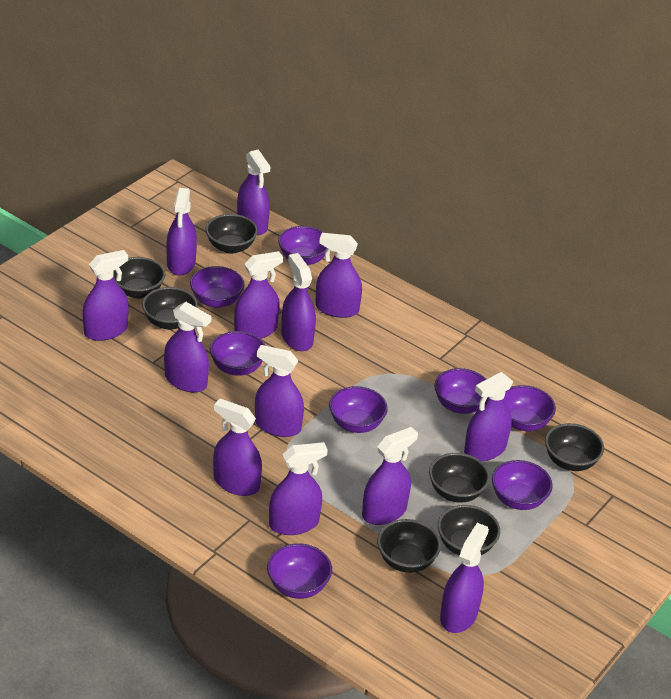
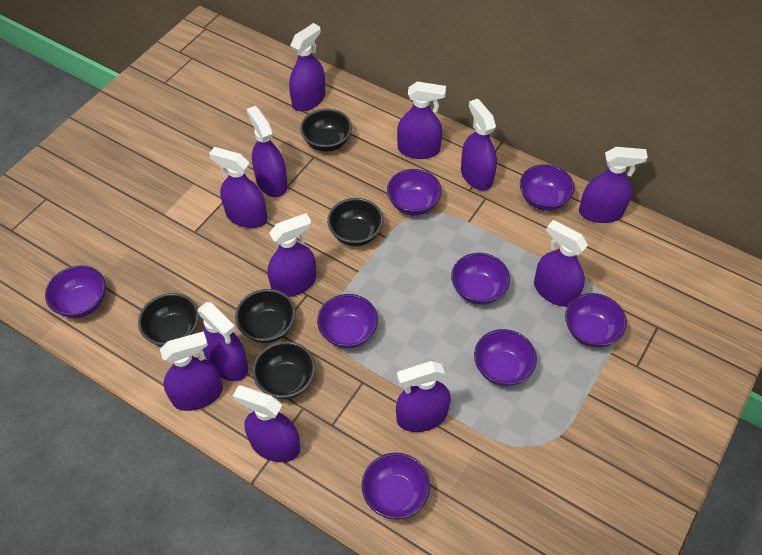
black bowl: 7 -> 5
purple spray bottle: 13 -> 12

